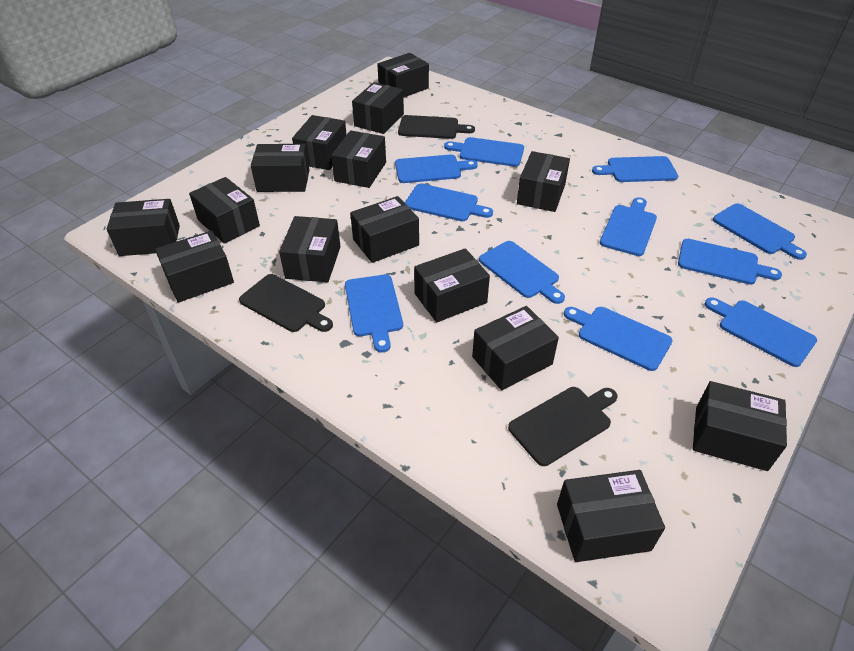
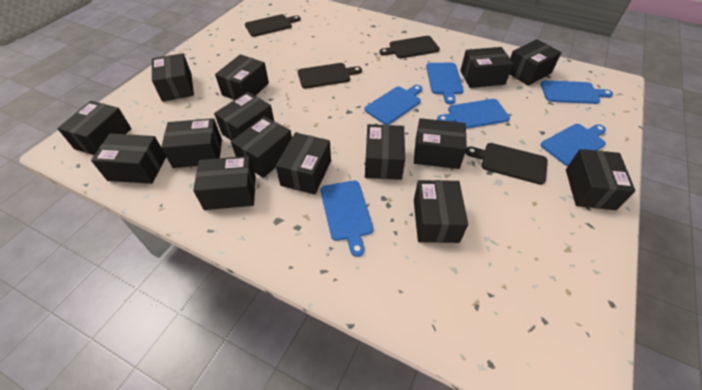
black cutting board: 3 -> 4
blue cutting board: 11 -> 6

